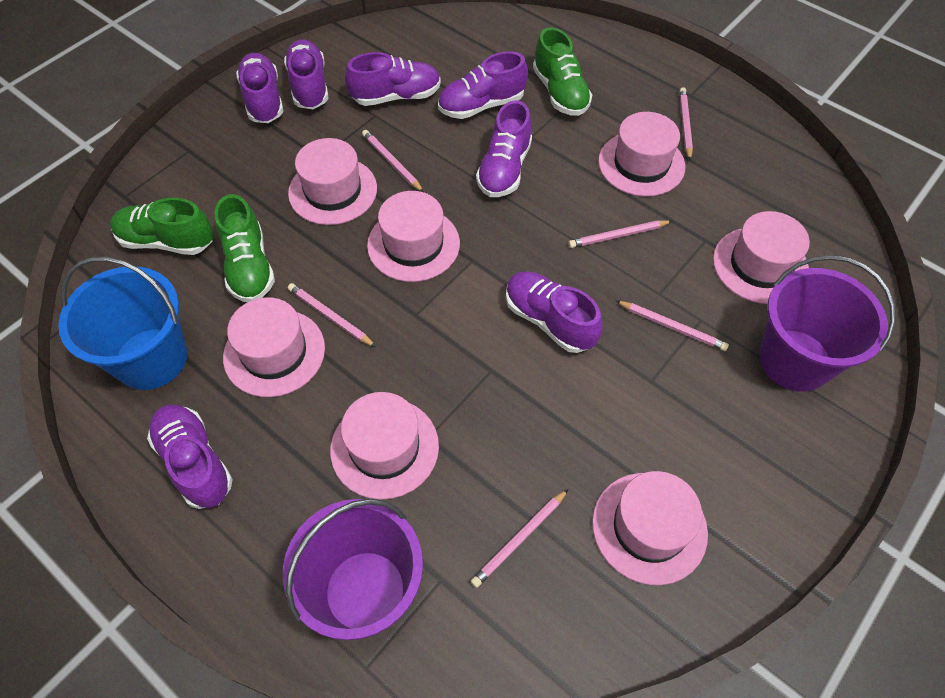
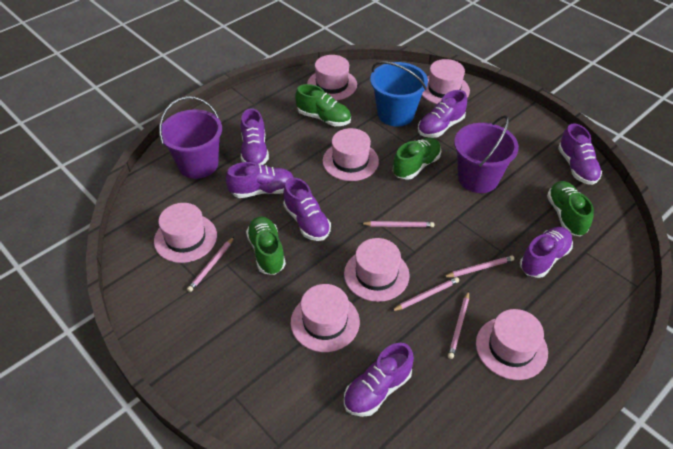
green shoe: 3 -> 4
pink pencil: 6 -> 5

